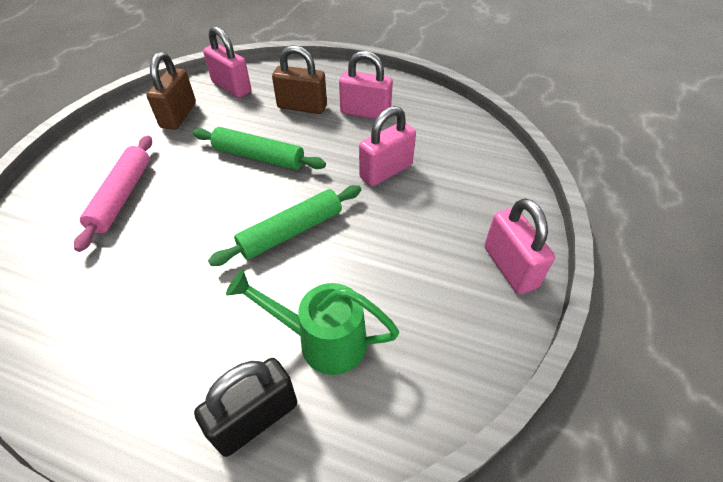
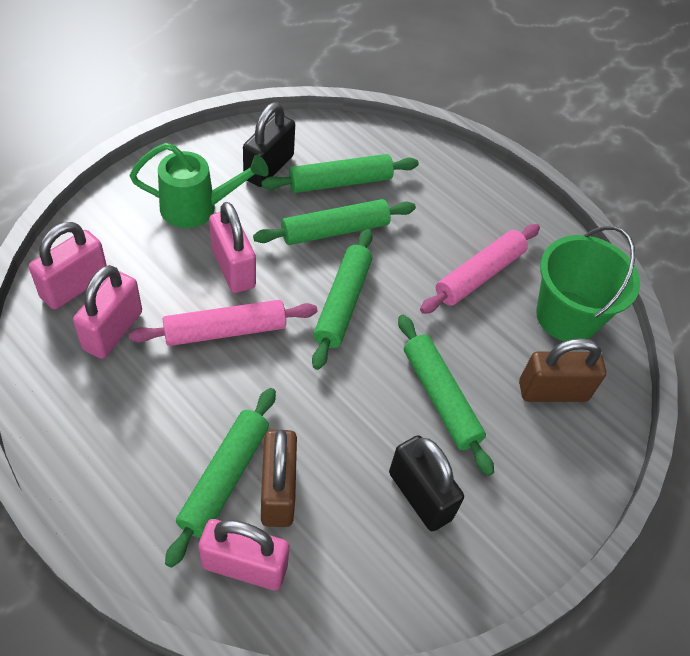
black padlock: 1 -> 2
green bucket: 0 -> 1
green rolling pin: 2 -> 5
pink rolling pin: 1 -> 2

